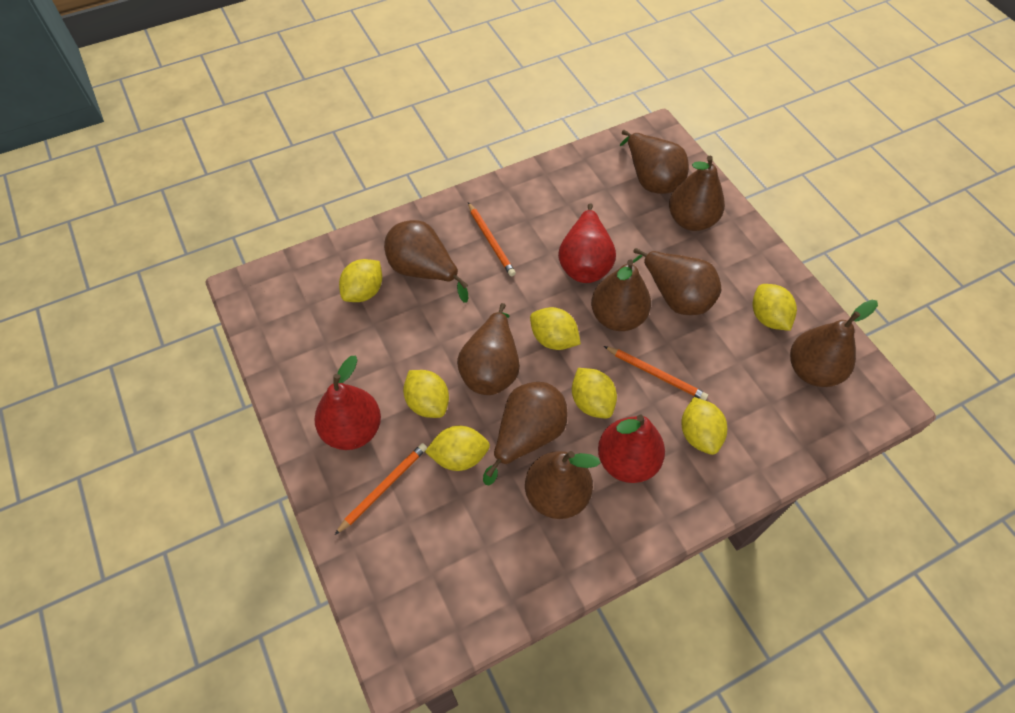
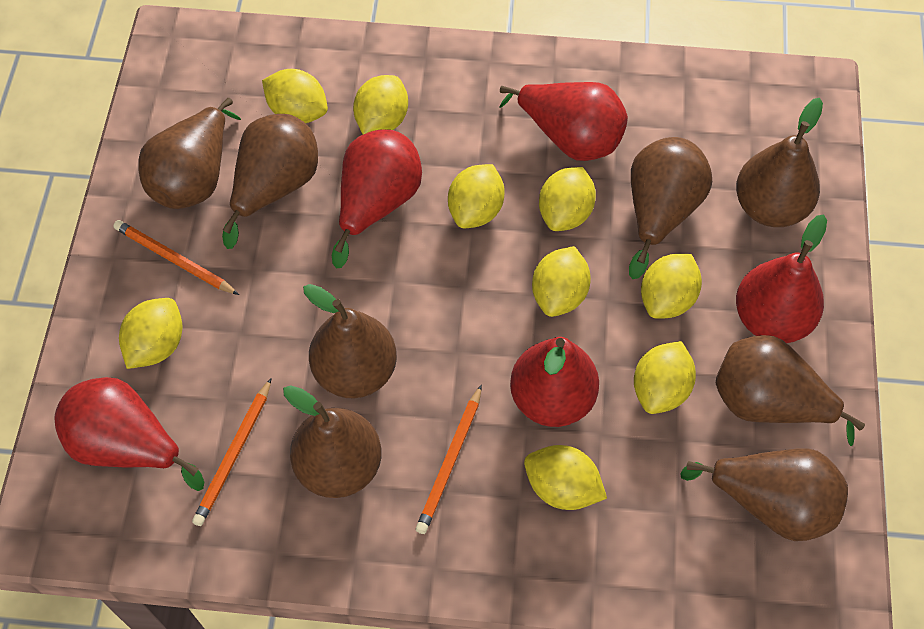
brown pear: 9 -> 8
red pear: 3 -> 5
yellow lemon: 7 -> 9

